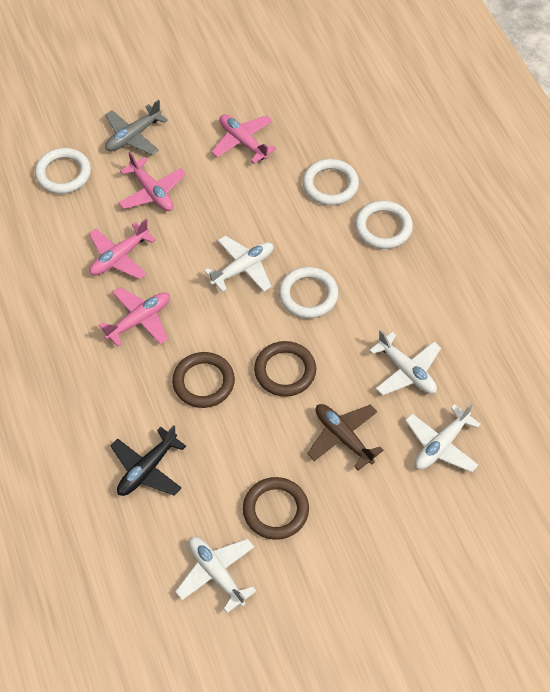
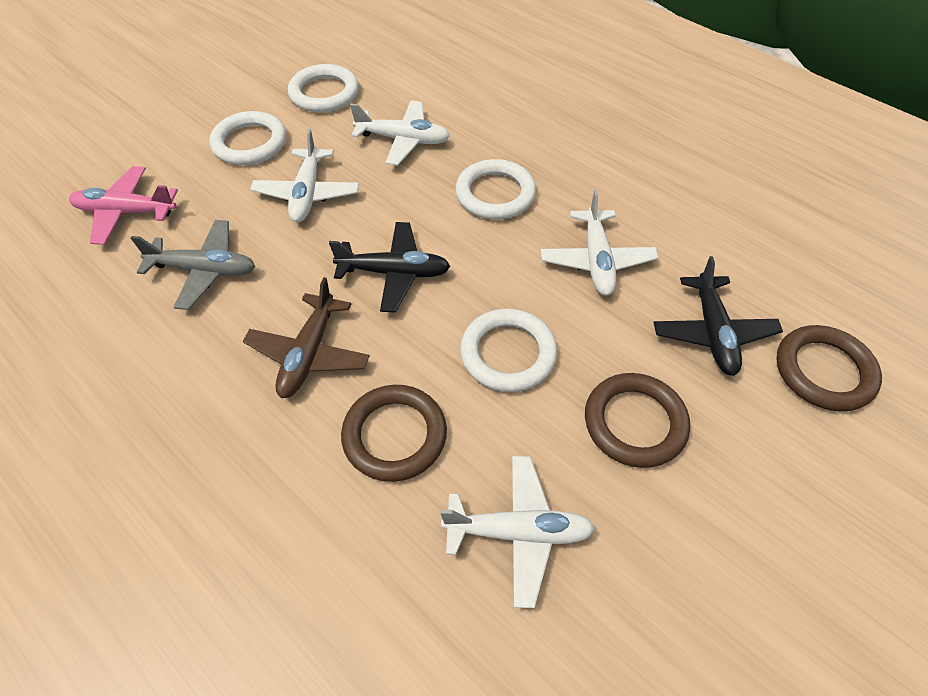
black plane: 1 -> 2
pink plane: 4 -> 1

